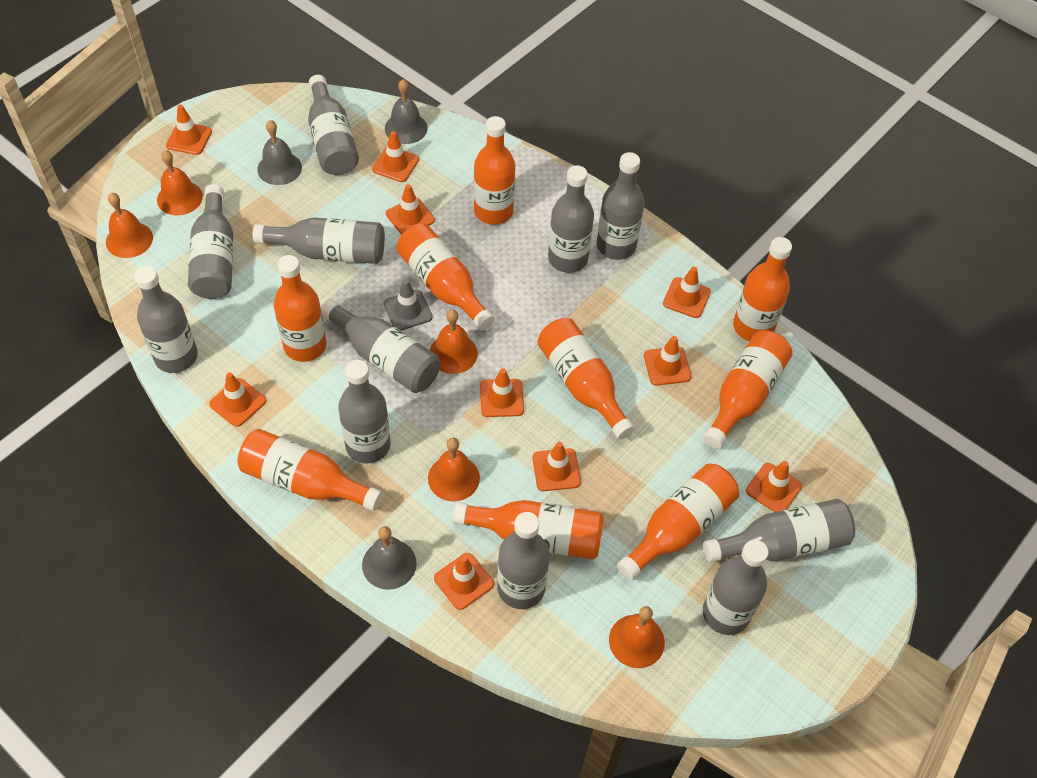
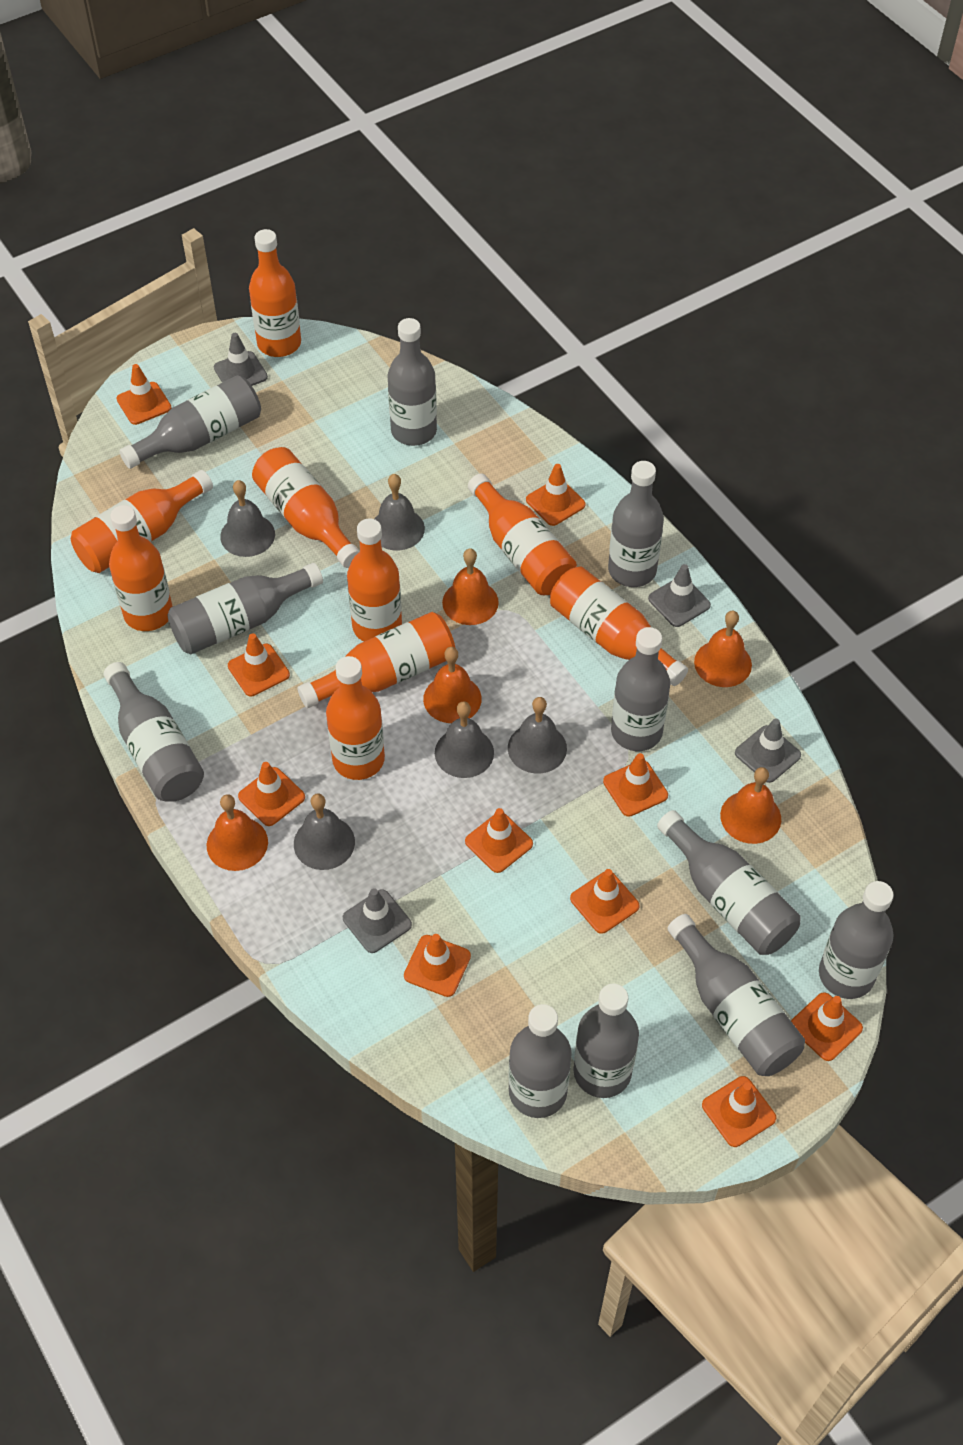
grey bell: 3 -> 5
grey traffic cone: 1 -> 4

